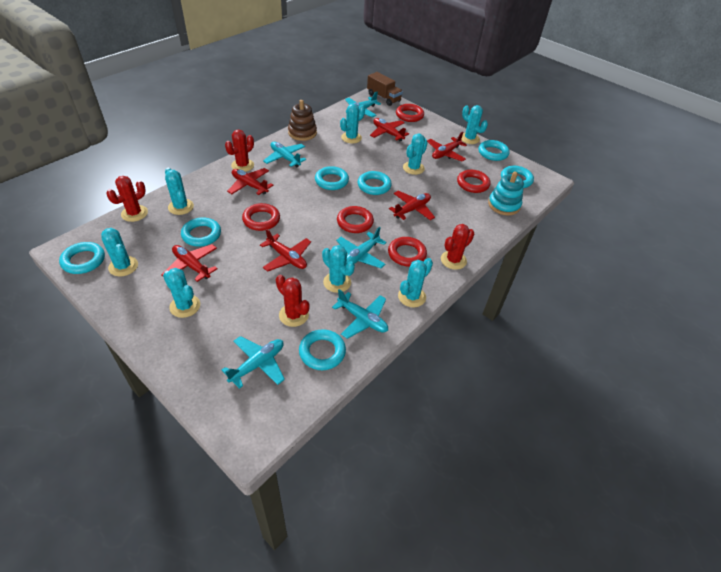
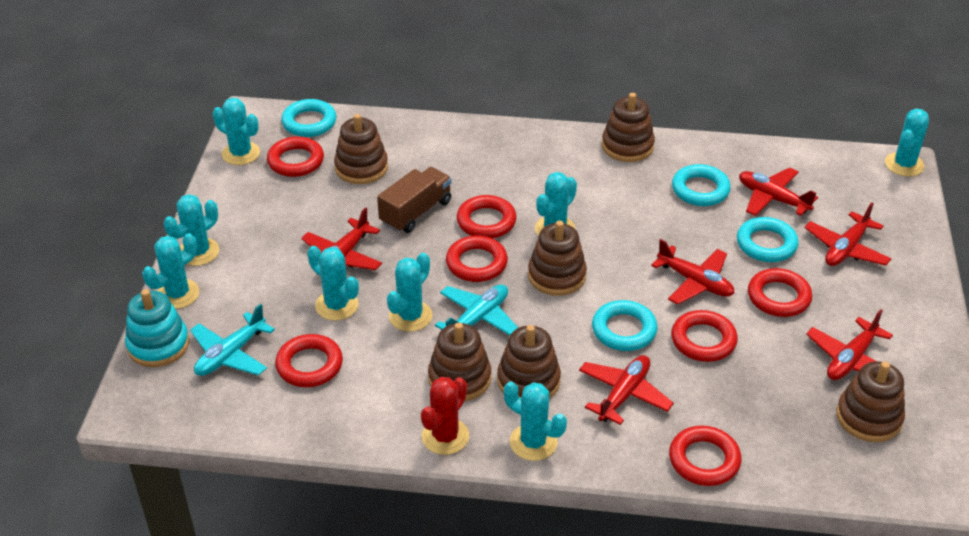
brown stacking toy: 1 -> 6
red cactus: 4 -> 1
red ring: 5 -> 7
turquoise plane: 5 -> 2
turquoise ring: 7 -> 4

